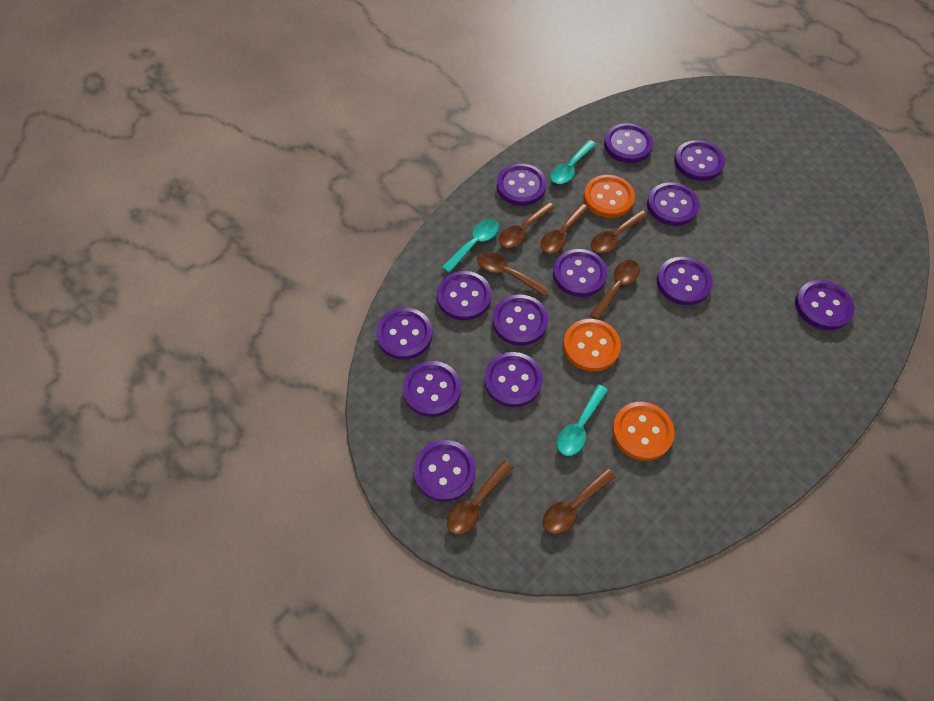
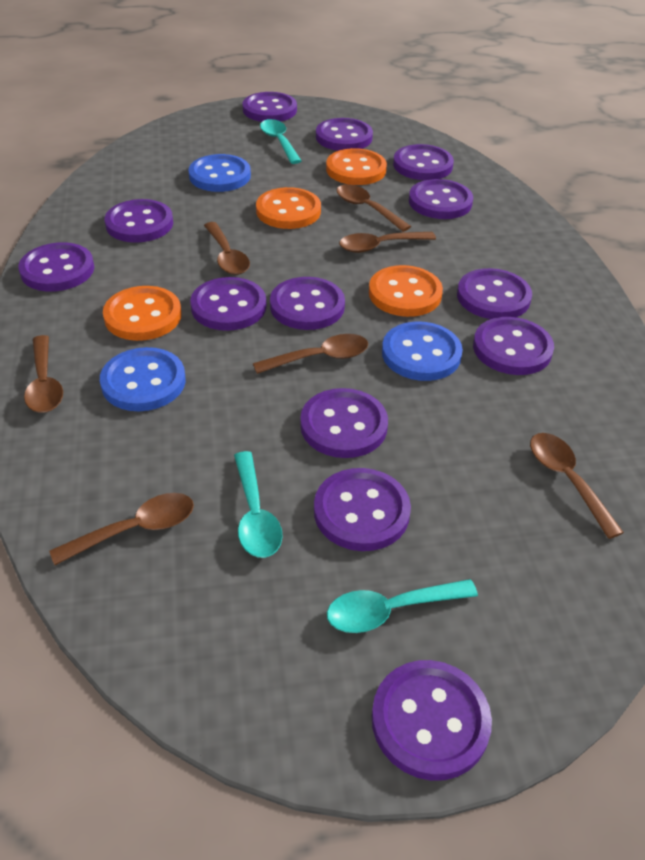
blue button: 0 -> 3
orange button: 3 -> 4

